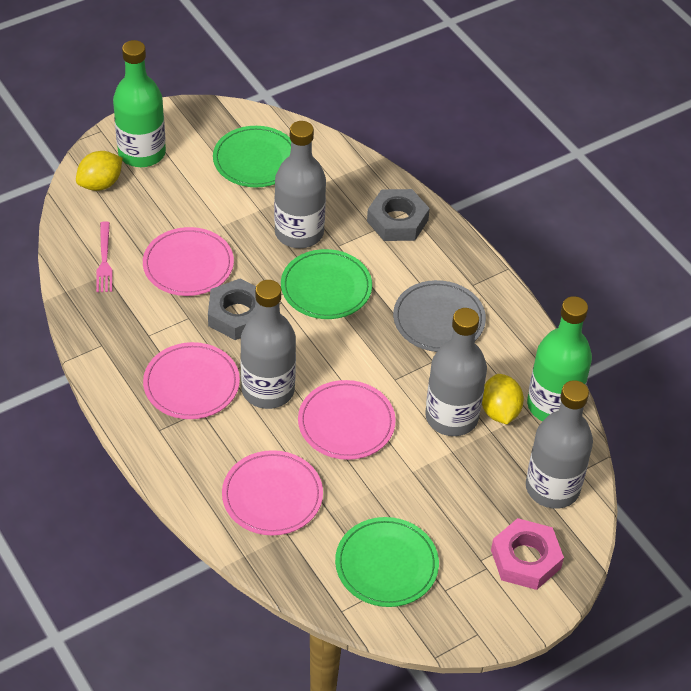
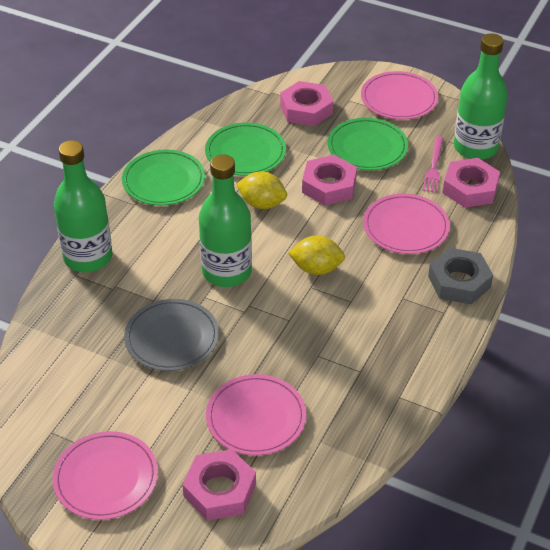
green bottle: 2 -> 3
grey bottle: 4 -> 0
grey nut: 2 -> 1
pink nut: 1 -> 4

